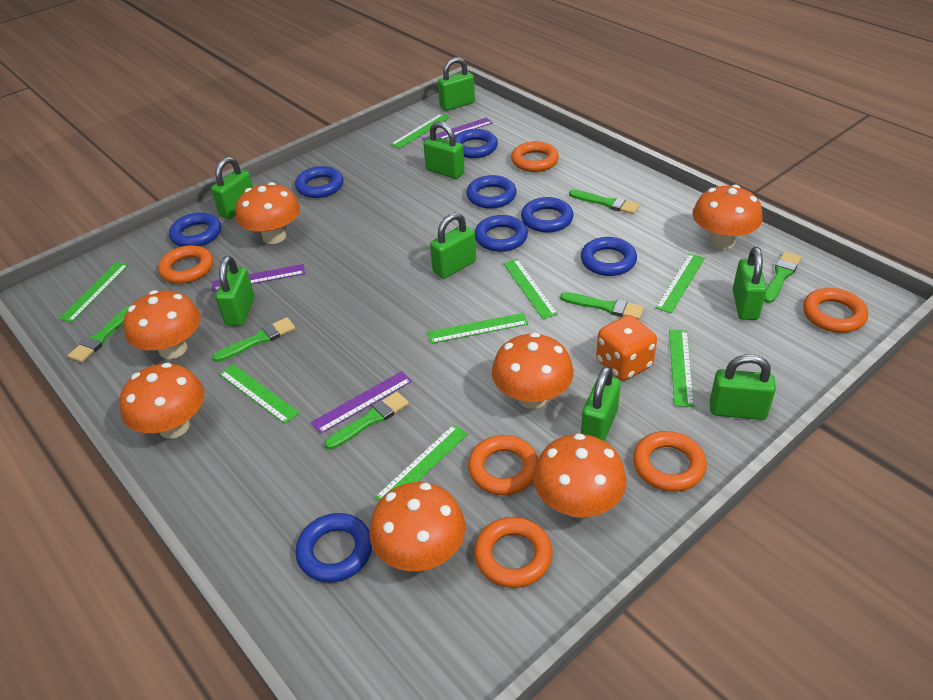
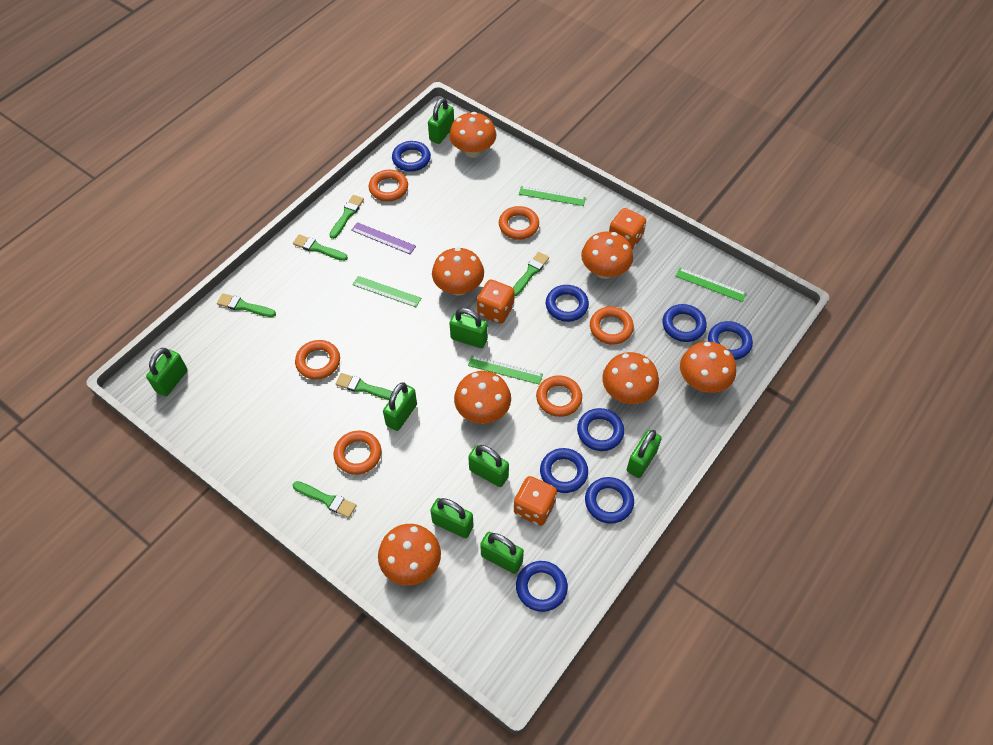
green ruler: 8 -> 4
orange dice: 1 -> 3
purple ruler: 3 -> 1

